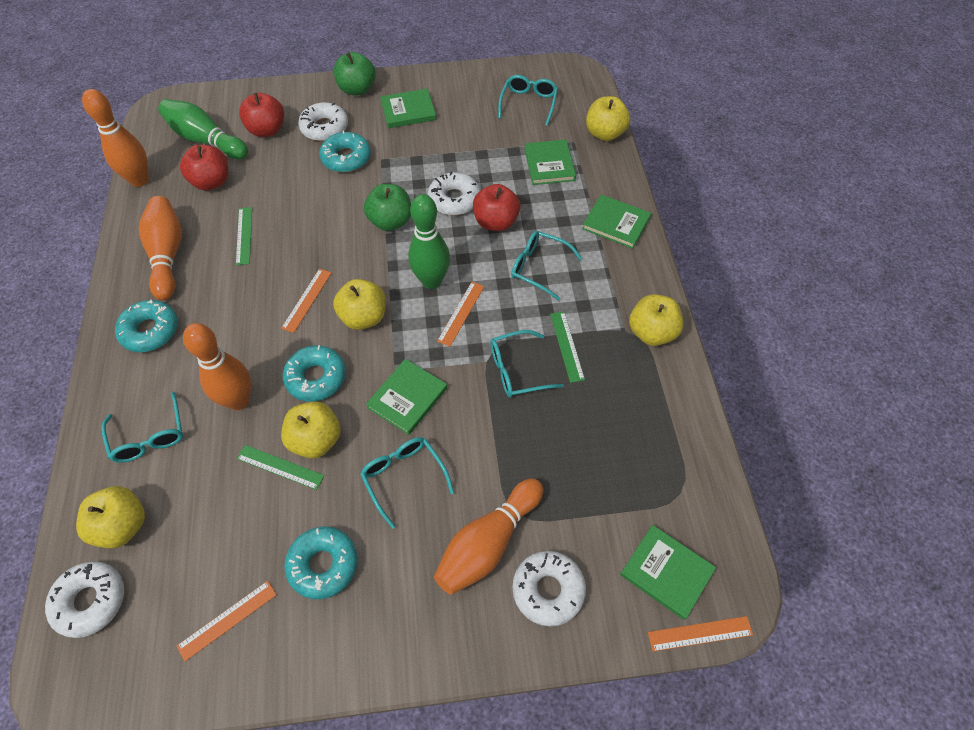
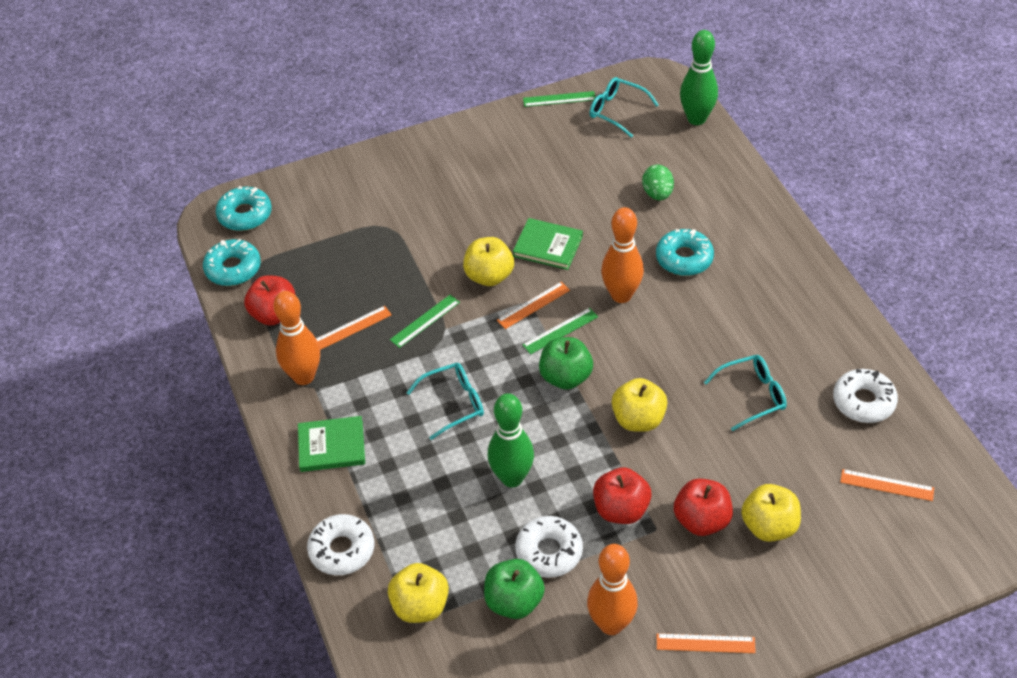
green book: 5 -> 2
green egg: 0 -> 1
orange bowling pin: 4 -> 3
turquoise donut: 4 -> 3
turquoise glasses: 5 -> 3
white donut: 4 -> 3
yellow apple: 5 -> 4

